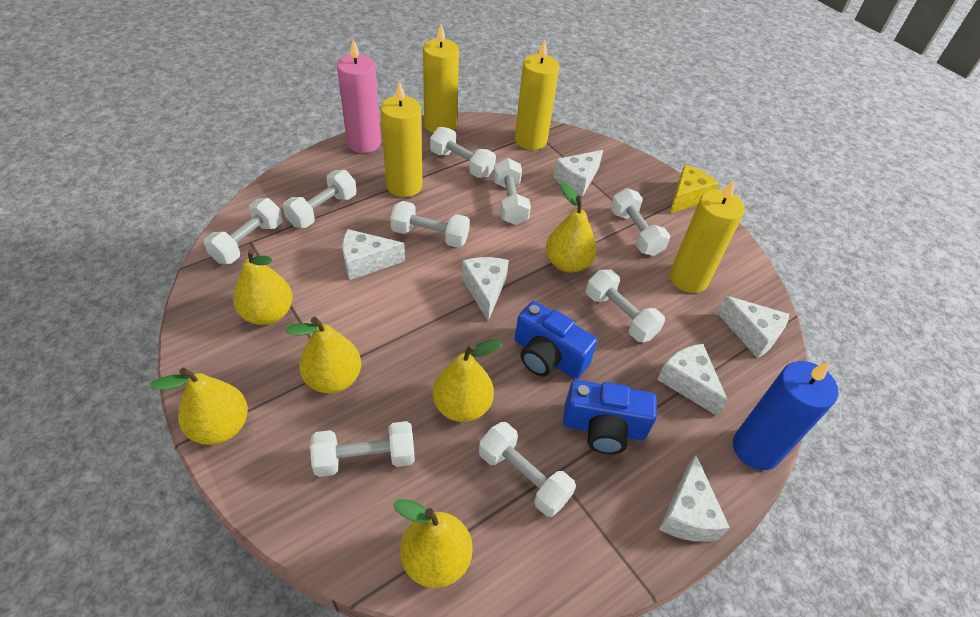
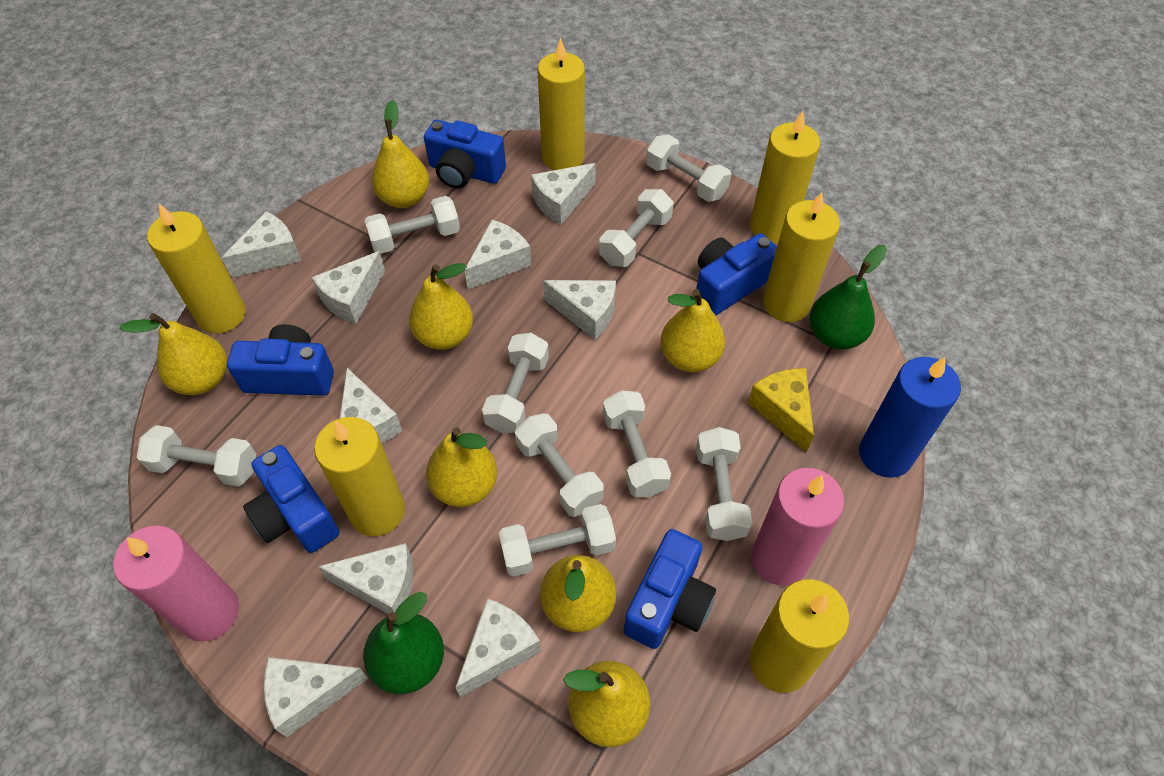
blue camera: 2 -> 5
green pear: 0 -> 2
pink candle: 1 -> 2
white cheese: 6 -> 9
yellow candle: 4 -> 6
yellow pear: 6 -> 7

